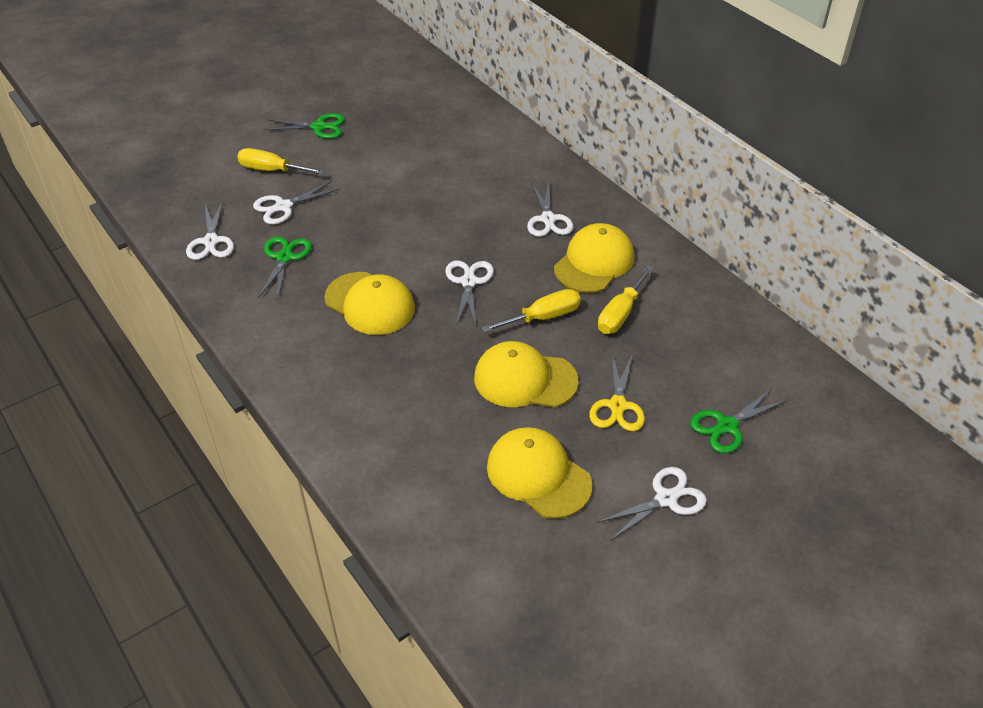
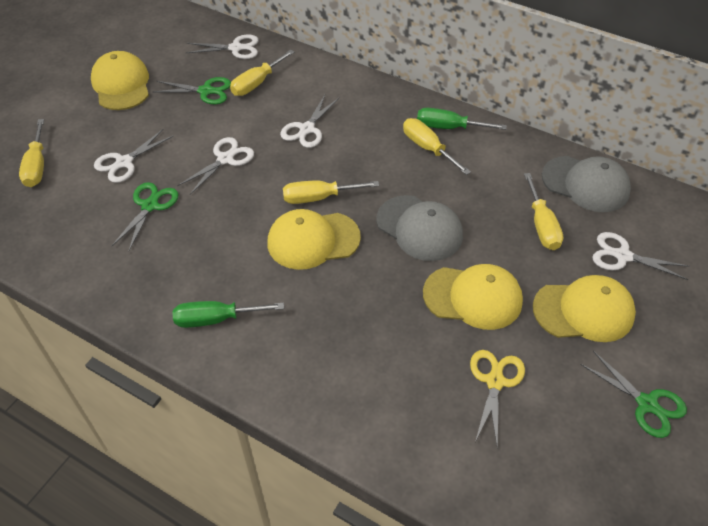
green screwdriver: 0 -> 2
grey cap: 0 -> 2
yellow screwdriver: 3 -> 5

